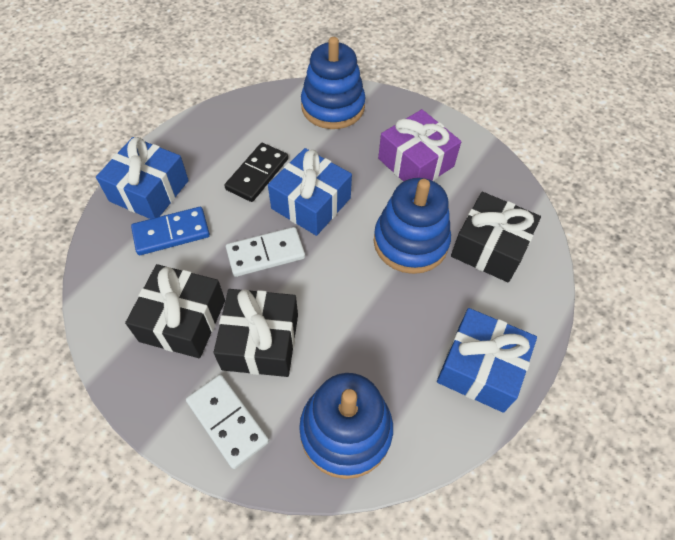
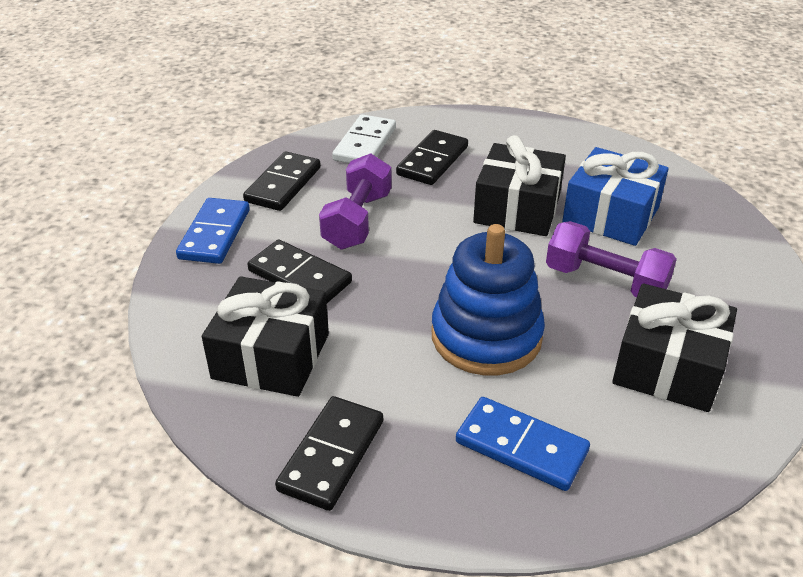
black domino: 1 -> 4
blue domino: 1 -> 2
blue gift: 3 -> 1
blue stacking toy: 3 -> 1
purple dumbbell: 0 -> 2
purple gift: 1 -> 0
white domino: 2 -> 1

